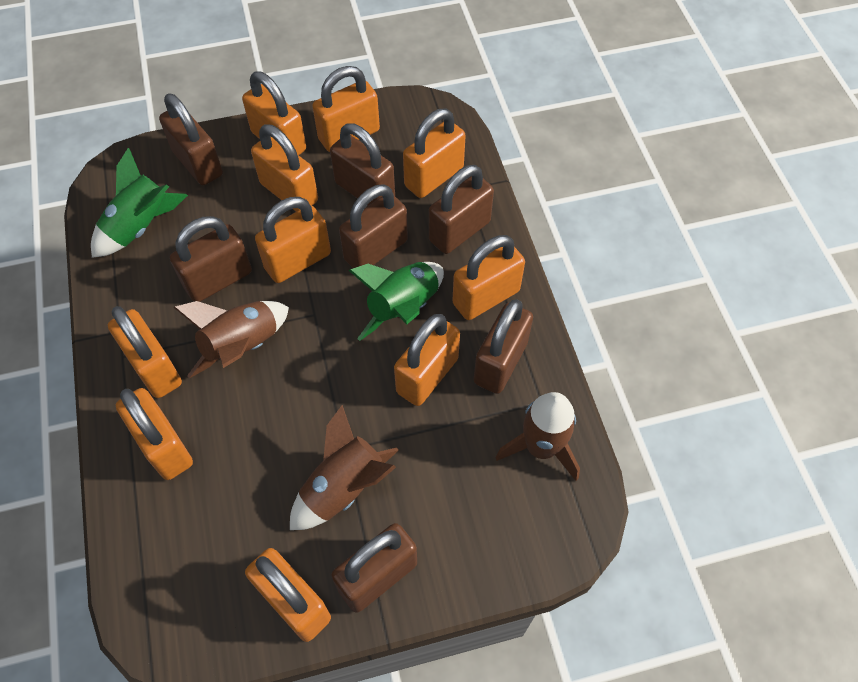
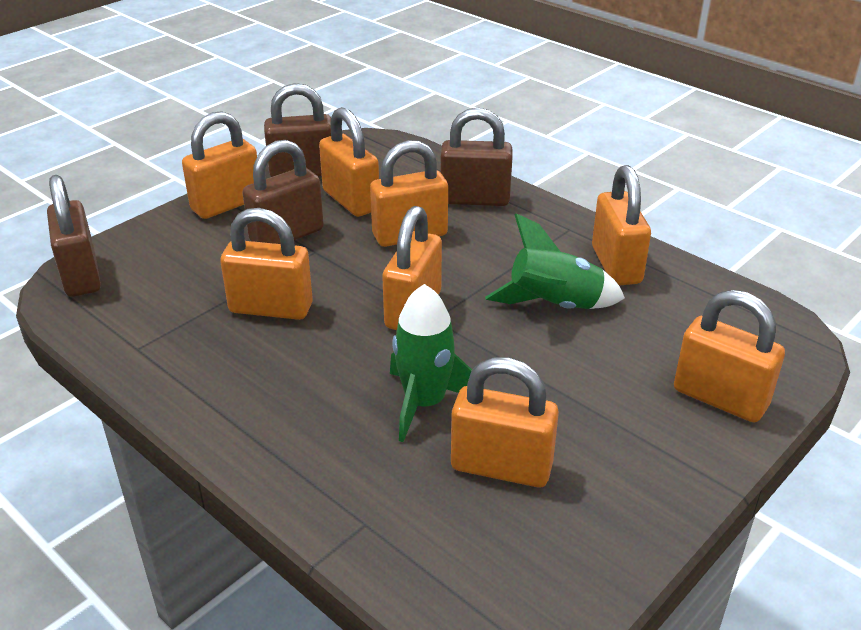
brown padlock: 7 -> 4
brown rocket: 3 -> 0
orange padlock: 10 -> 8

